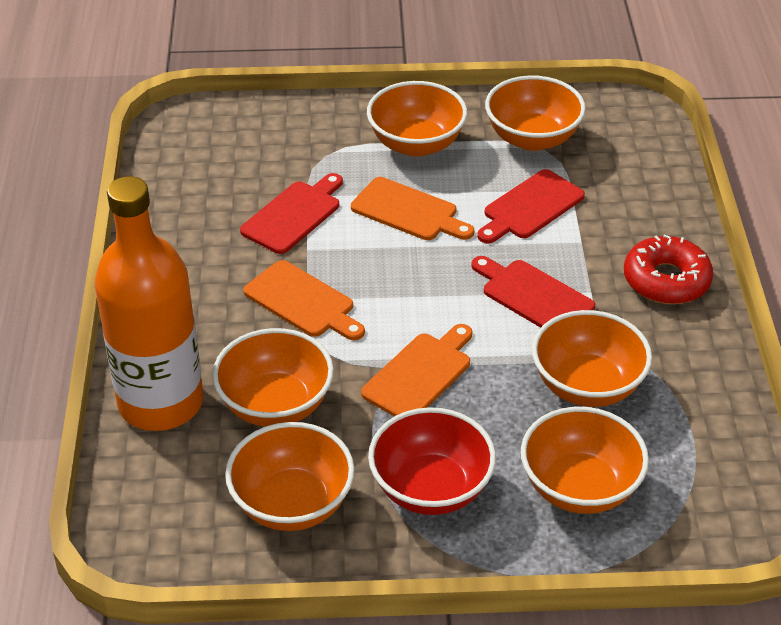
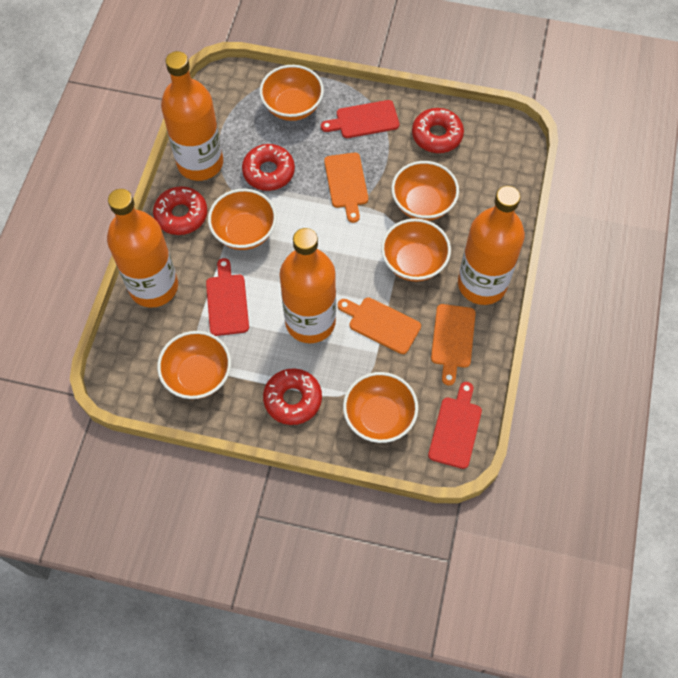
orange bottle: 1 -> 4
red bowl: 1 -> 0
red donut: 1 -> 4

